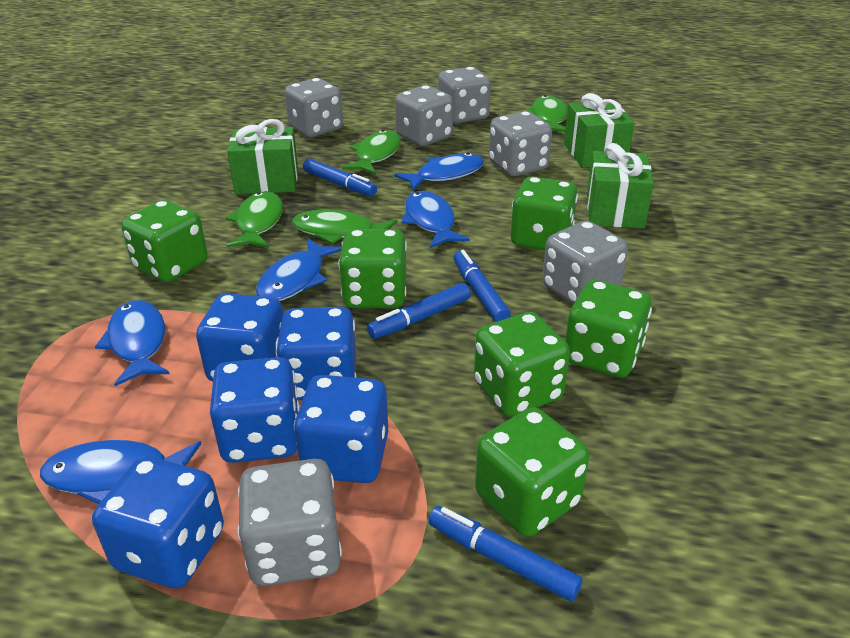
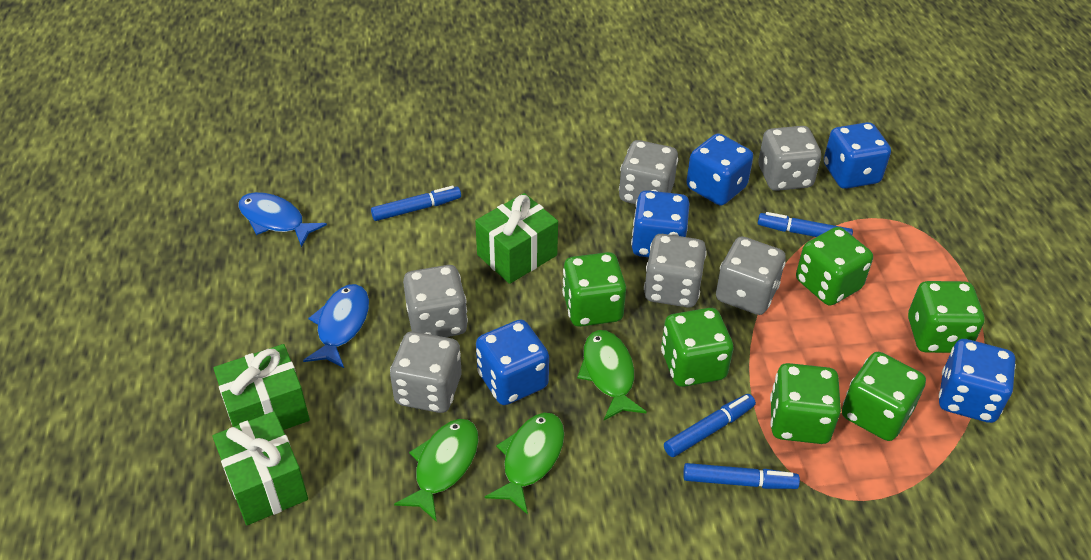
blue fish: 5 -> 2
green fish: 4 -> 3

